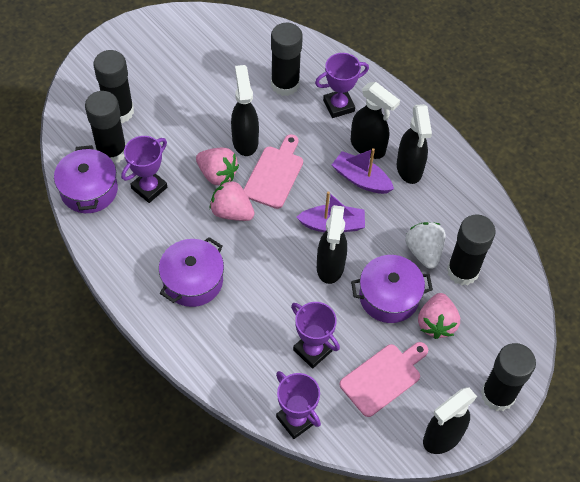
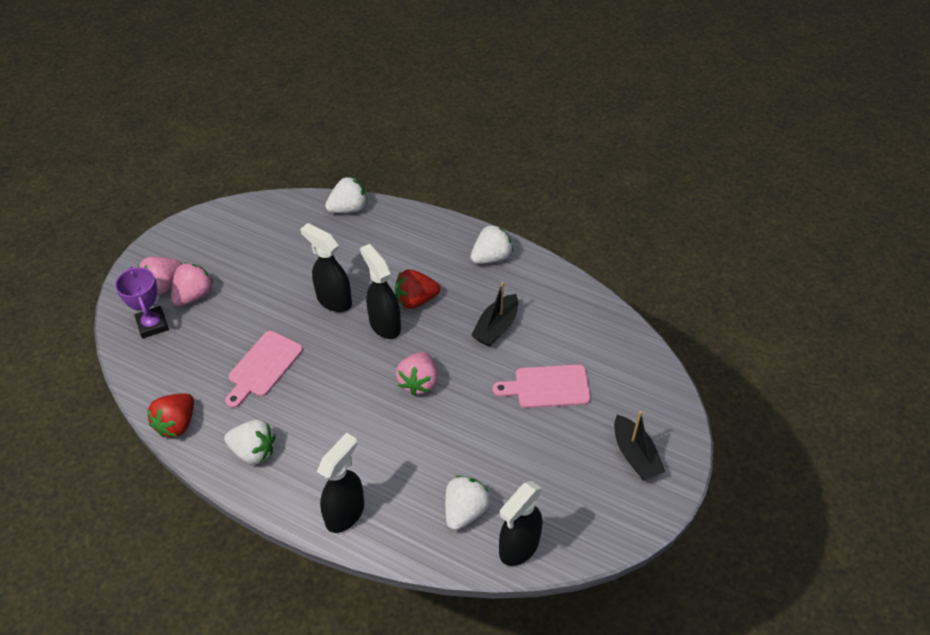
black boat: 0 -> 2
black glue stick: 5 -> 0
black spray bottle: 5 -> 4
purple boat: 2 -> 0
purple pot: 3 -> 0
purple trophy: 4 -> 1
red strawberry: 0 -> 2
white strawberry: 1 -> 4

